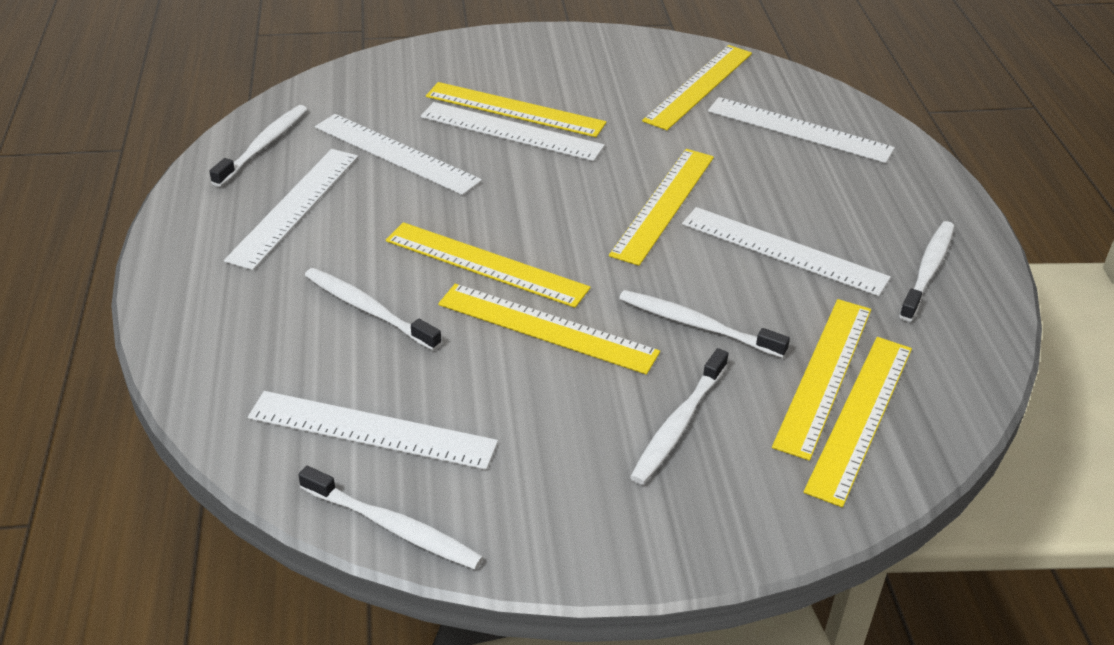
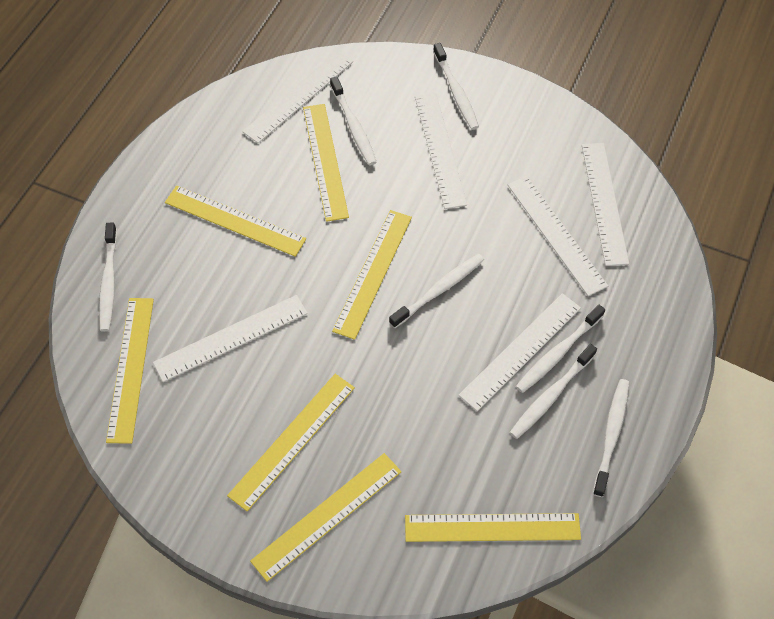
white toothbrush: 6 -> 7

